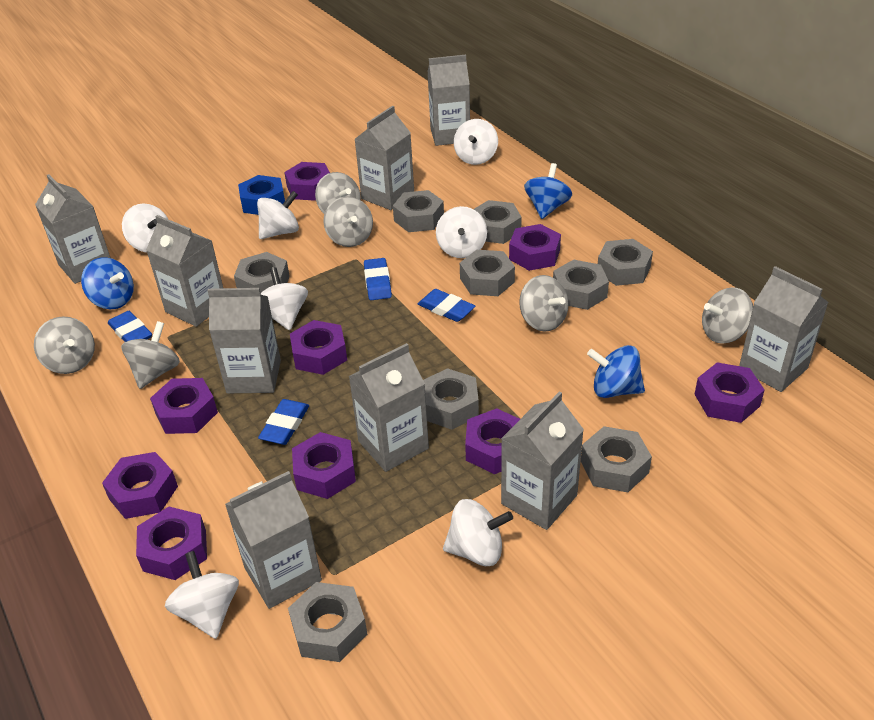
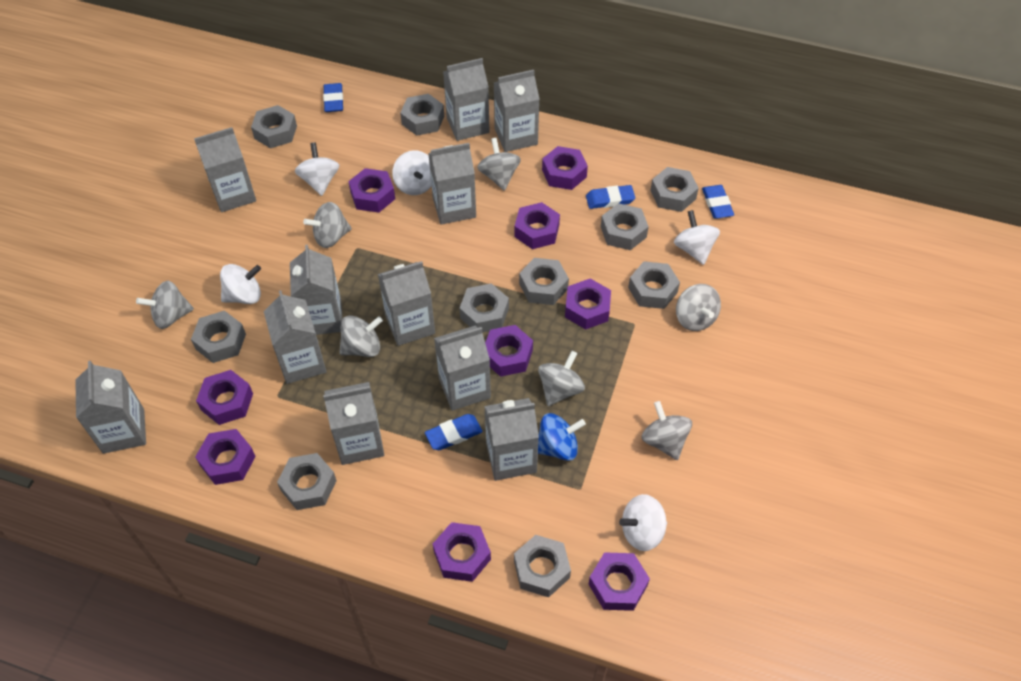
blue nut: 1 -> 0
blue spinning top: 3 -> 1
grey carton: 9 -> 11
grey nut: 9 -> 10
grey spinning top: 6 -> 7
white spinning top: 7 -> 5

